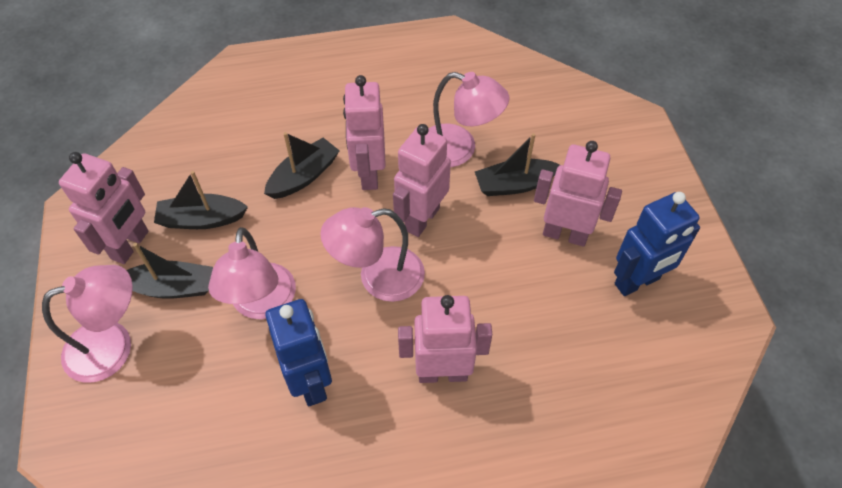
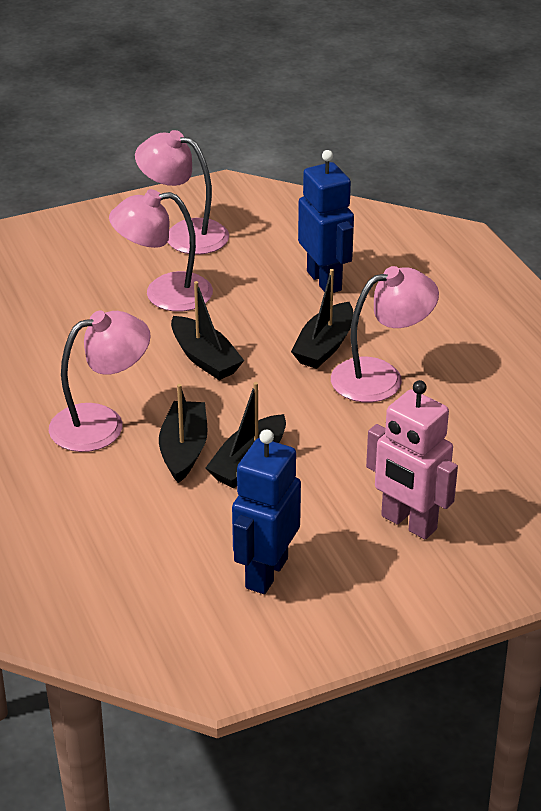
pink robot: 5 -> 1

